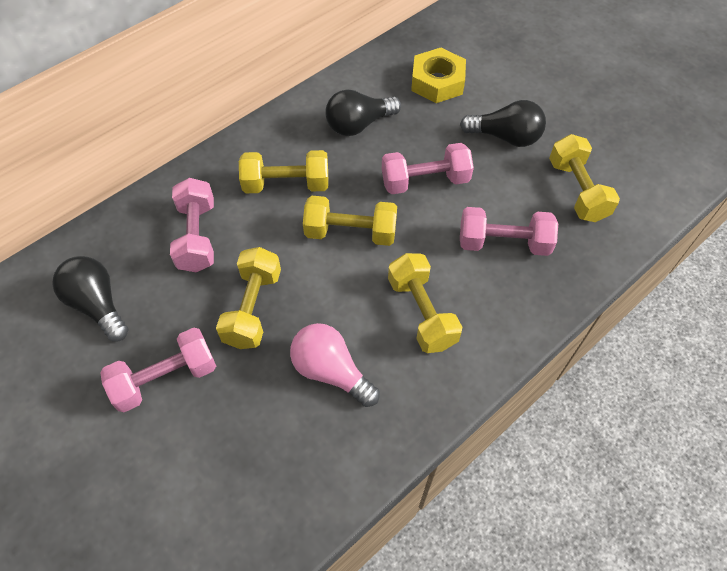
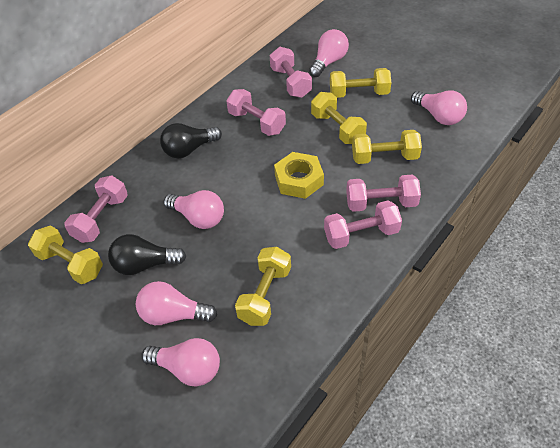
black light bulb: 3 -> 2
pink dumbbell: 4 -> 5
pink light bulb: 1 -> 5

